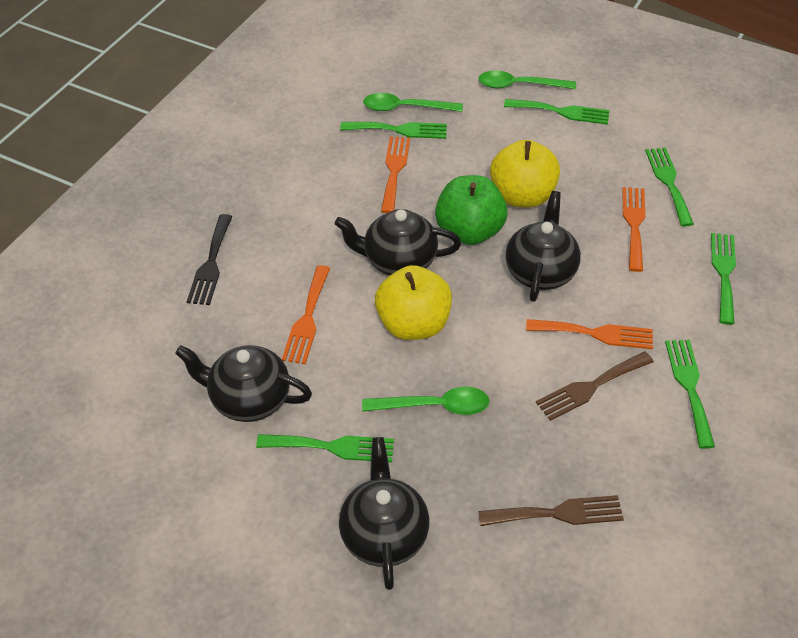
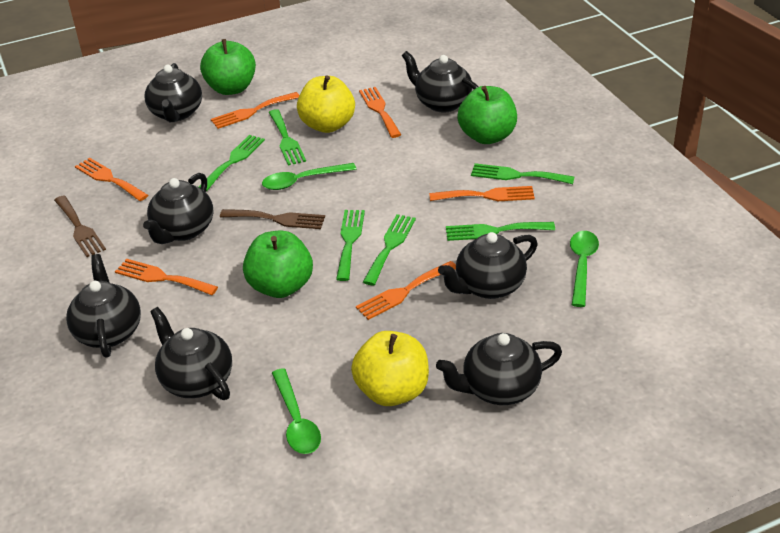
black fork: 1 -> 0
black teapot: 4 -> 7
green apple: 1 -> 3
orange fork: 4 -> 6

